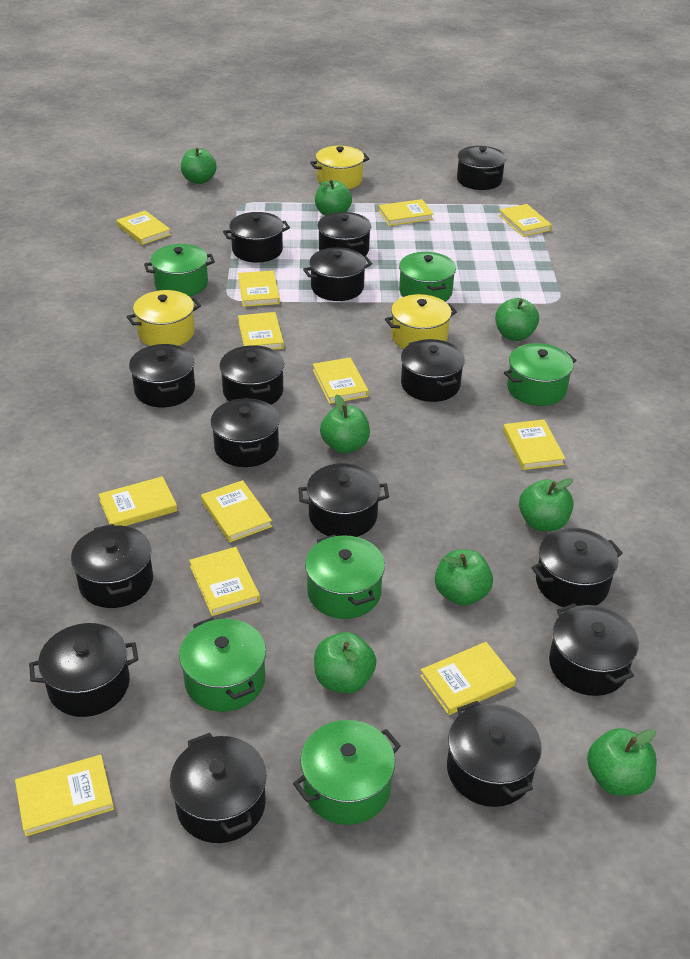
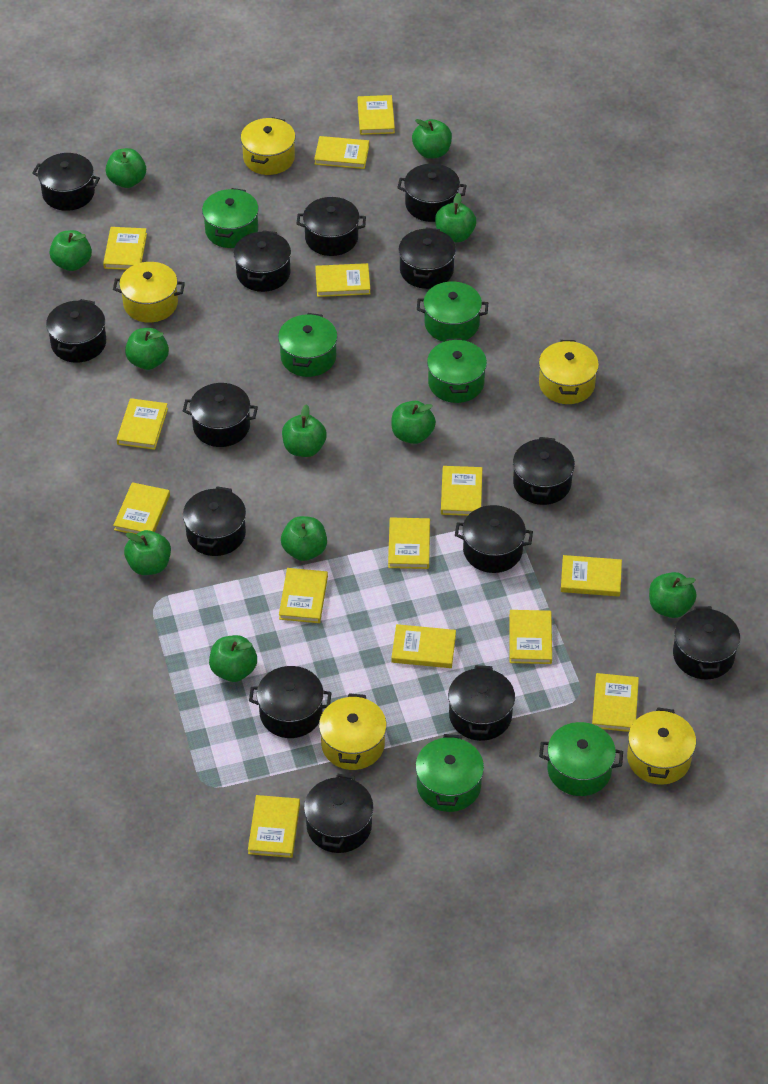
black pot: 15 -> 14
green apple: 8 -> 11
yellow book: 12 -> 14
yellow pot: 3 -> 5

